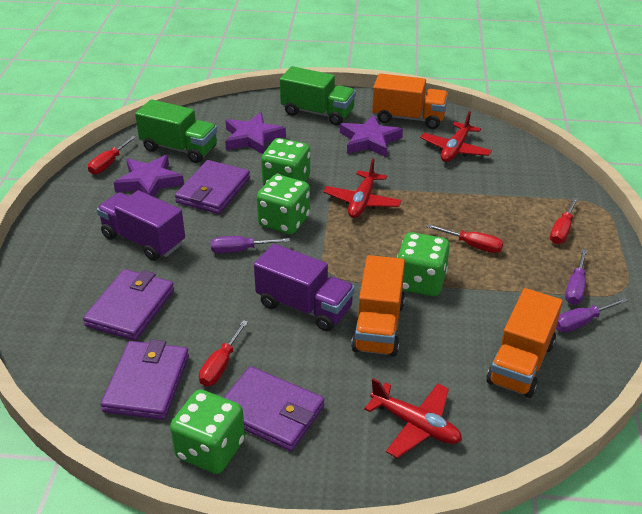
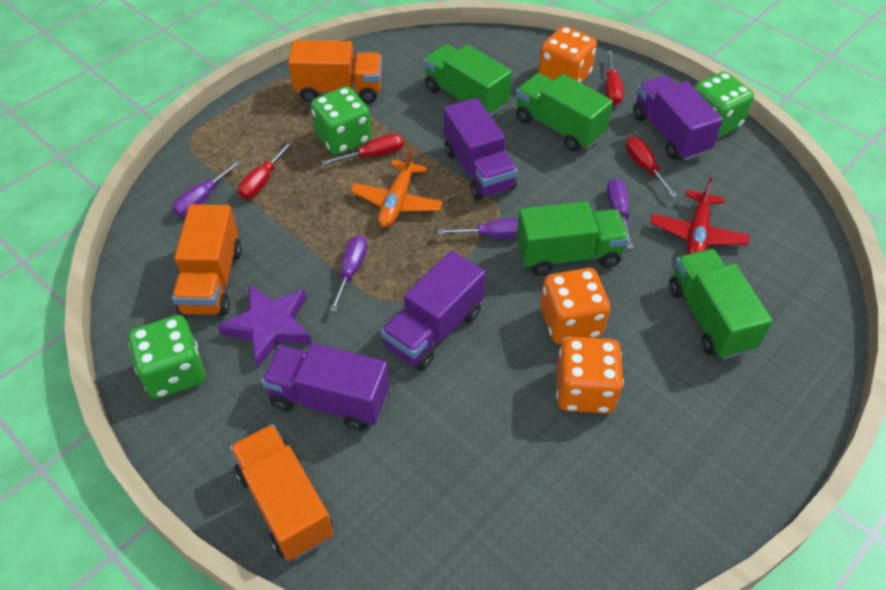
green dice: 4 -> 3
green truck: 2 -> 4
orange dice: 0 -> 3
orange plane: 0 -> 1
purple screwdriver: 3 -> 4
purple star: 3 -> 1
purple truck: 2 -> 4
purple wallet: 4 -> 0
red plane: 3 -> 1

